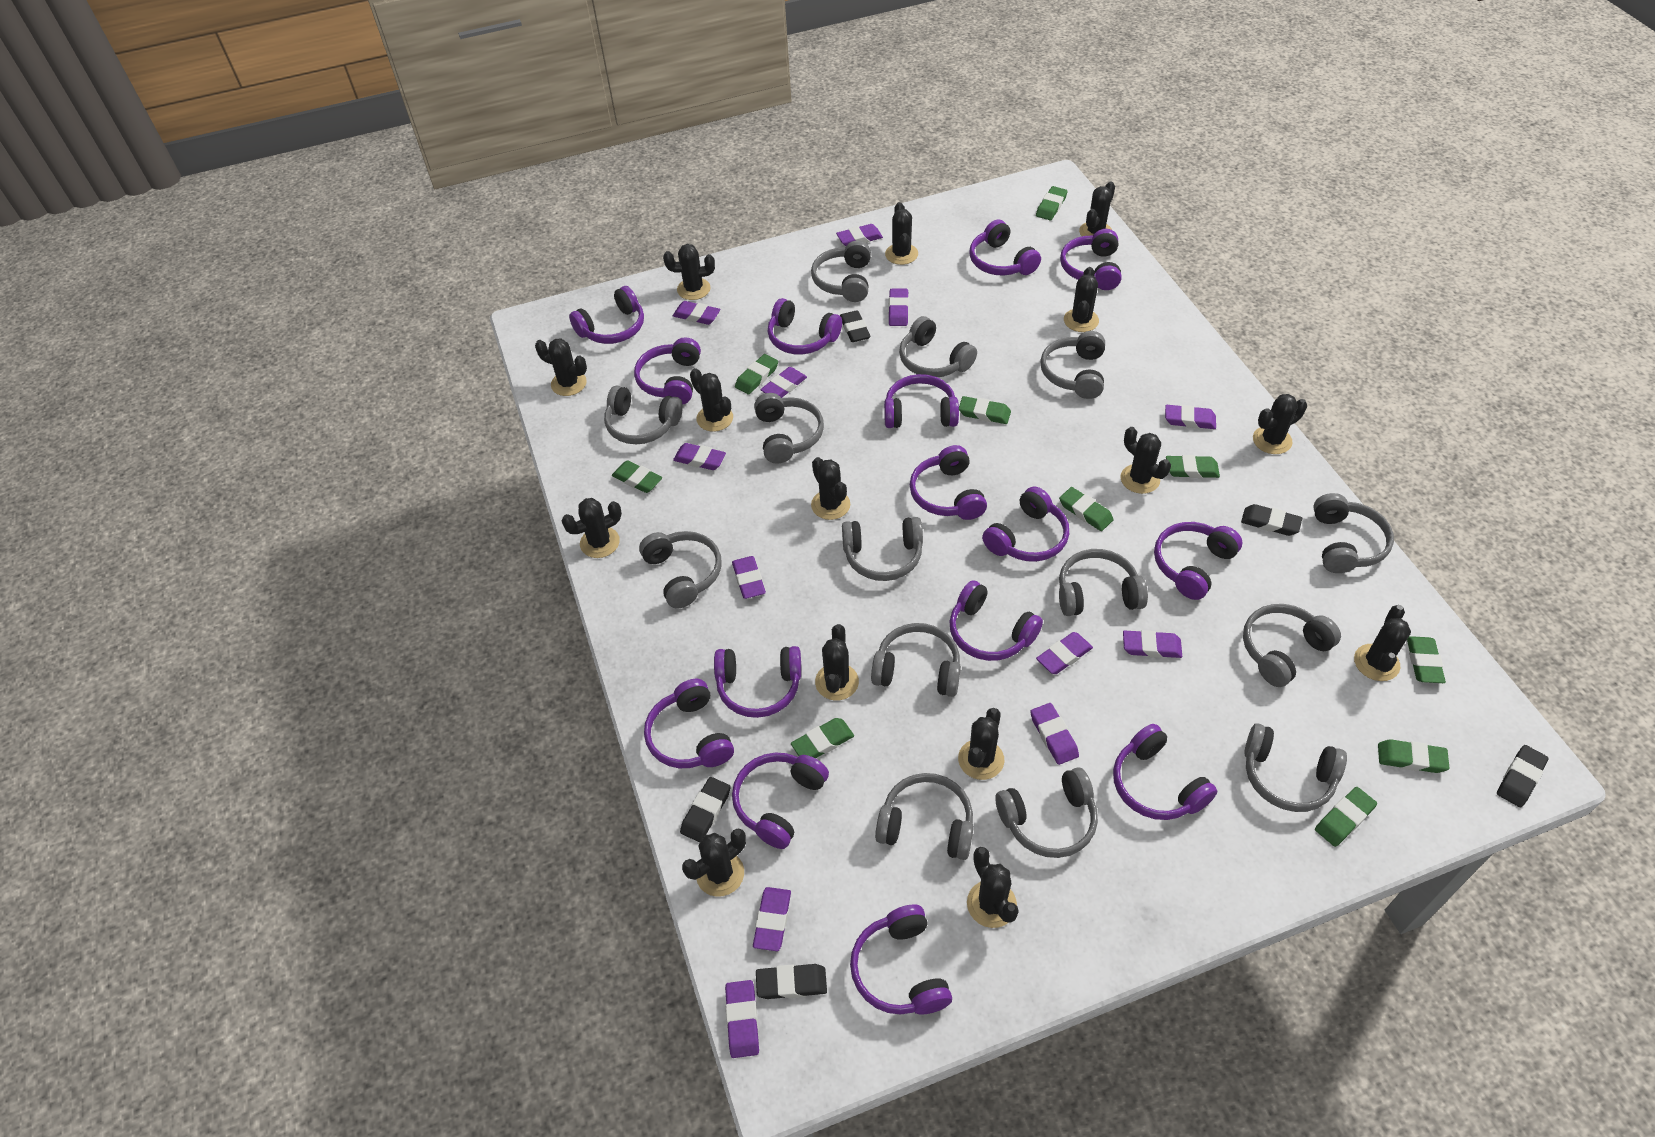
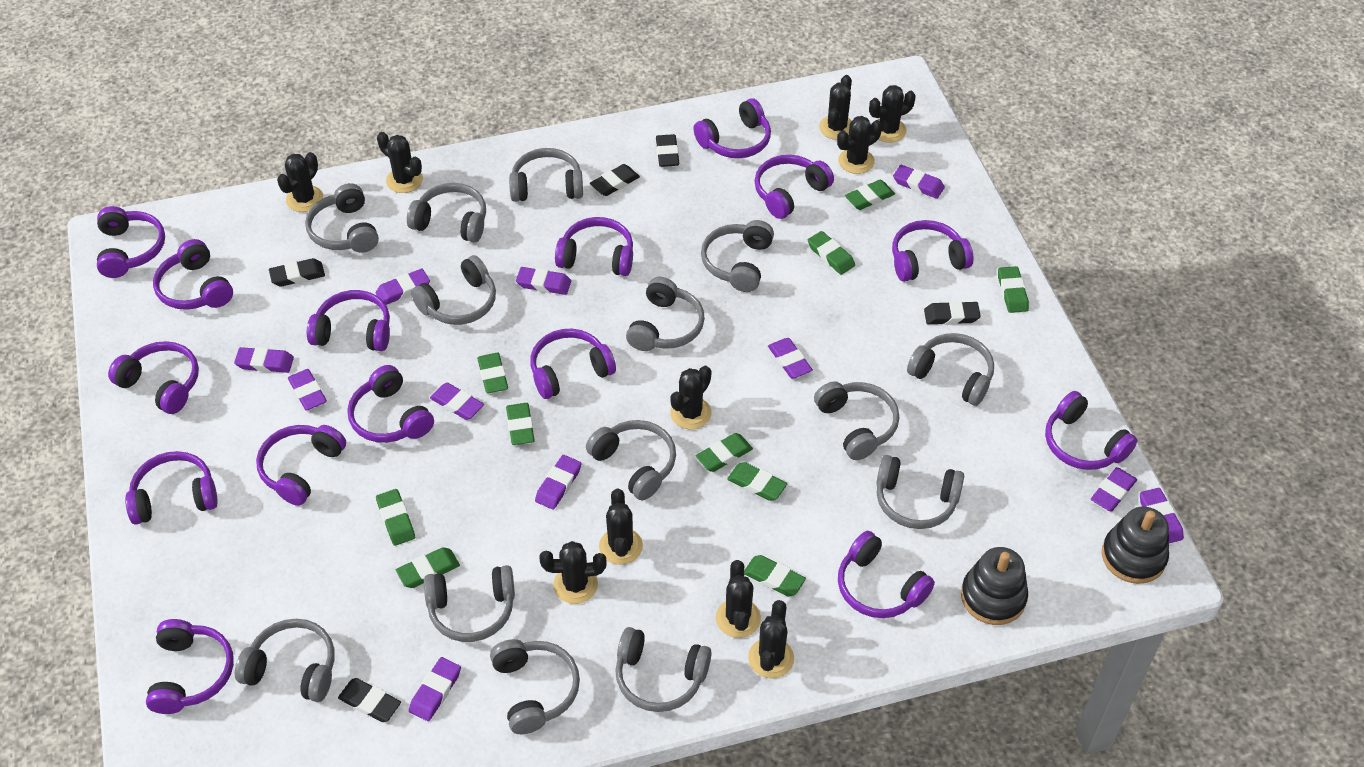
black cactus: 15 -> 10
black stacking toy: 0 -> 2
purple eraser: 12 -> 11

